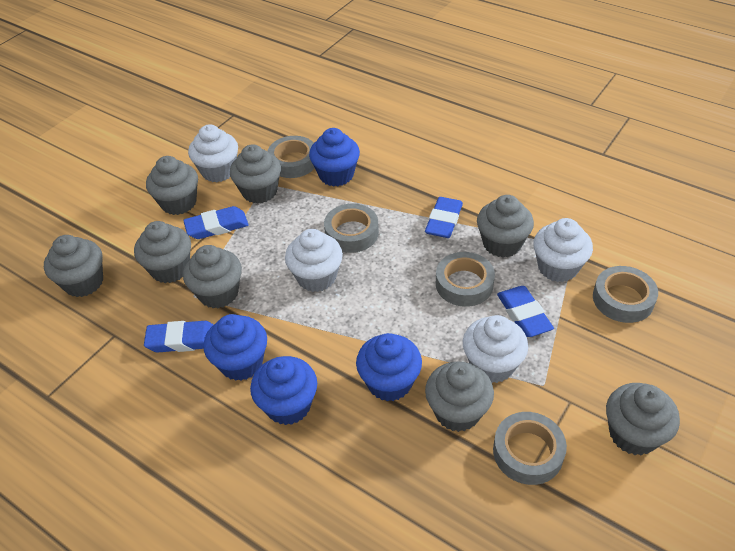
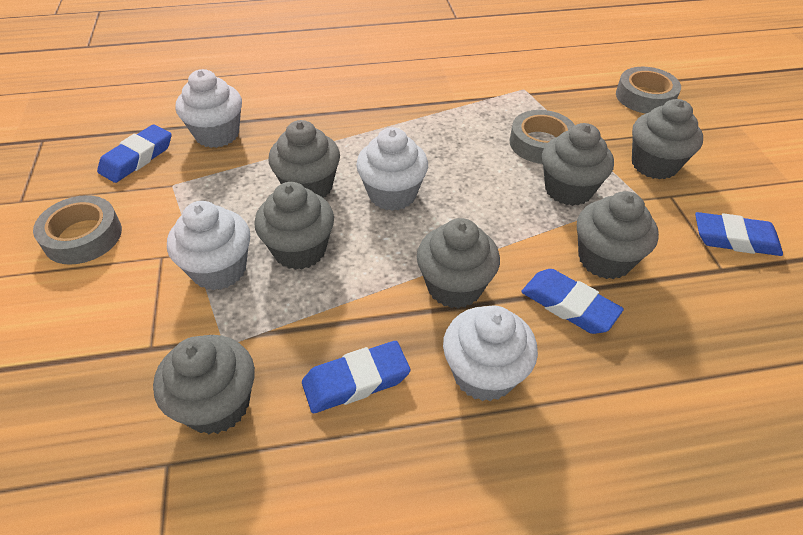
blue cupcake: 4 -> 0
grey cupcake: 8 -> 7
grey tape: 5 -> 3

